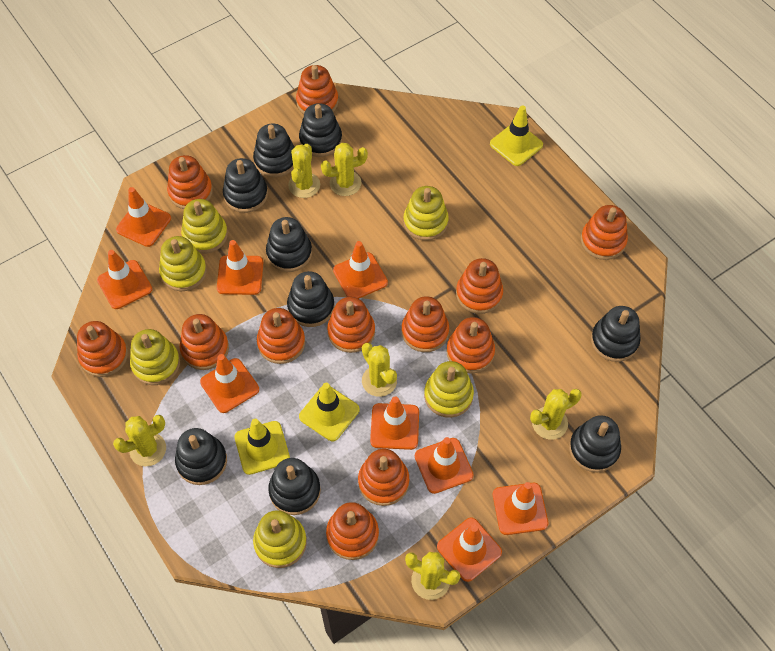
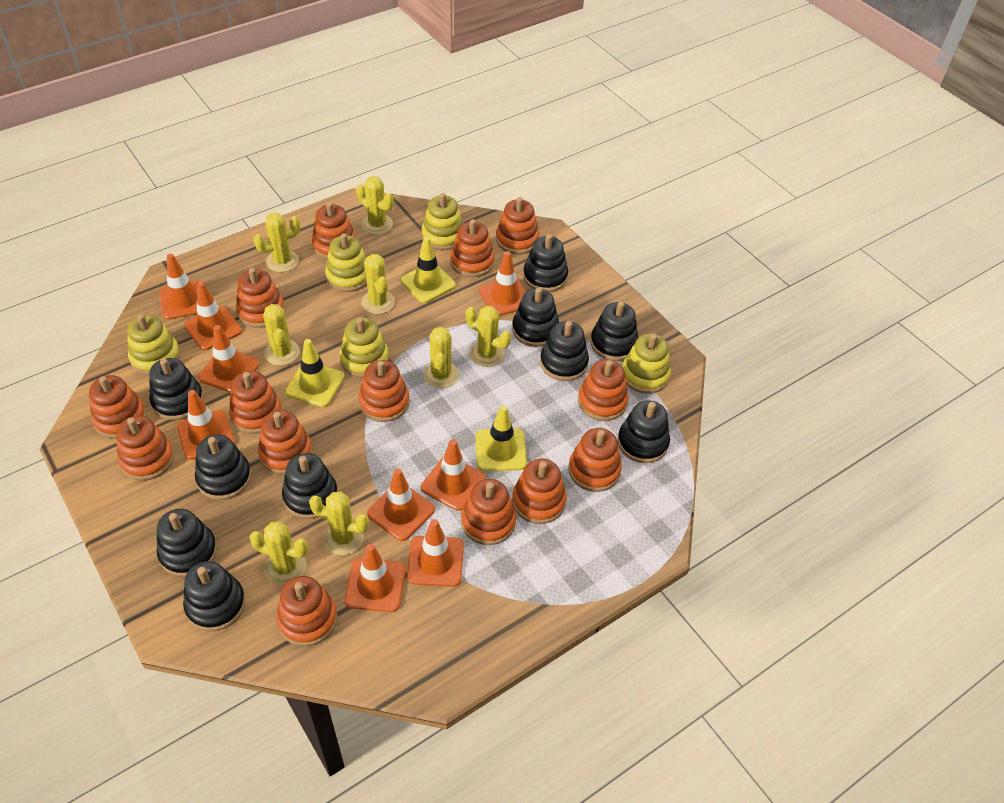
black stacking toy: 9 -> 10
orange stacking toy: 12 -> 14
yellow cactus: 6 -> 8
yellow stacking toy: 6 -> 5

